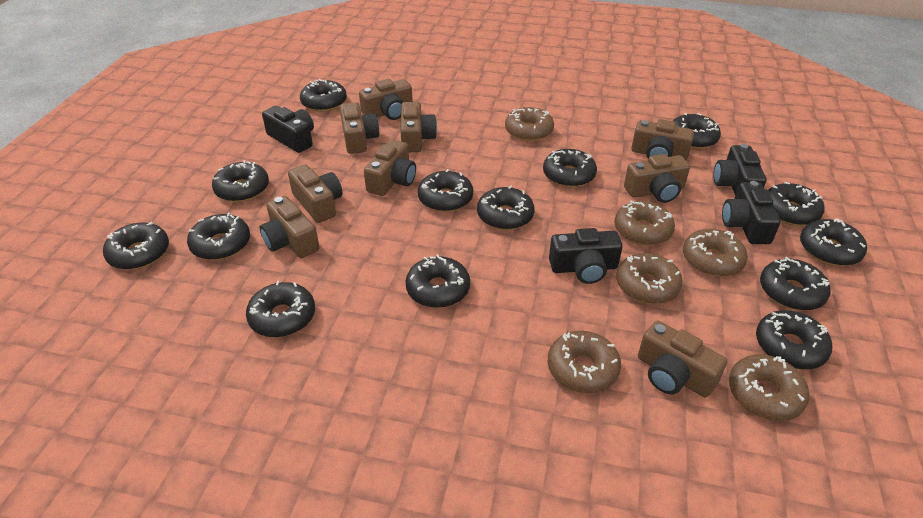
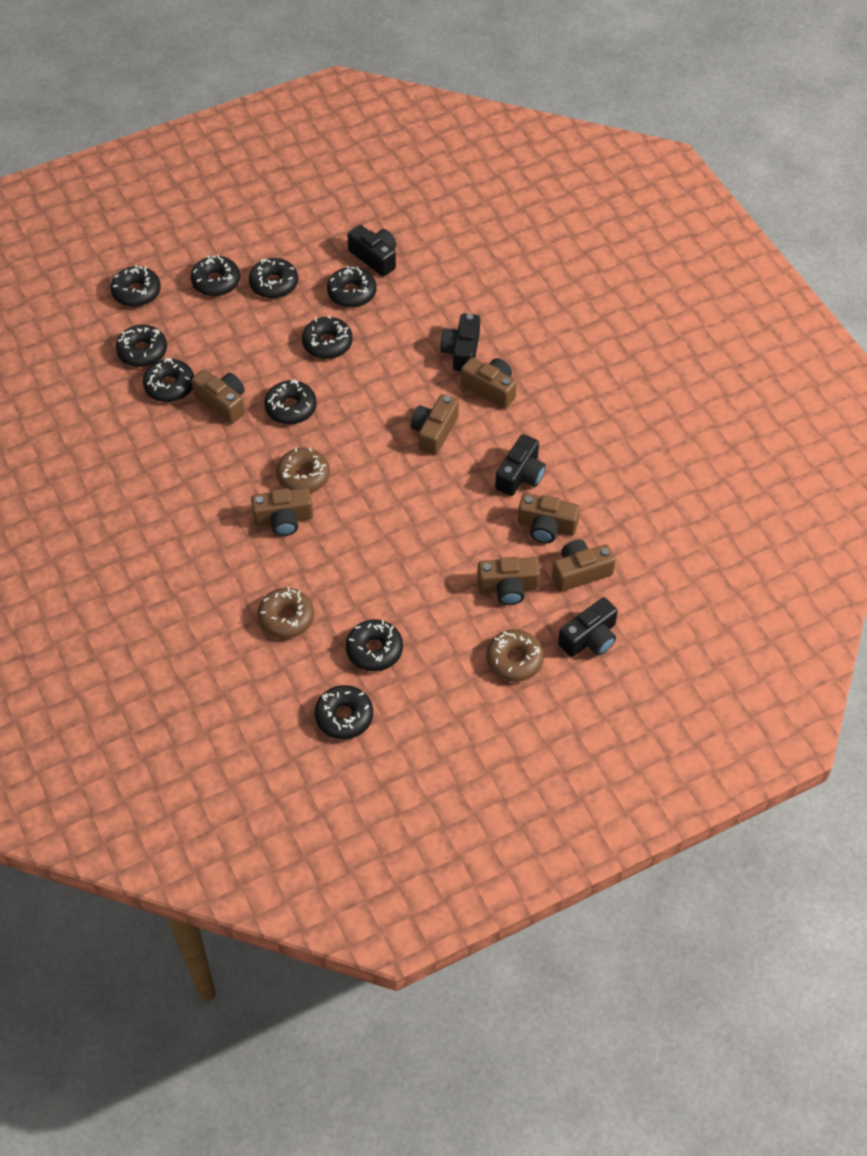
black donut: 14 -> 10
brown camera: 9 -> 7
brown donut: 6 -> 3

